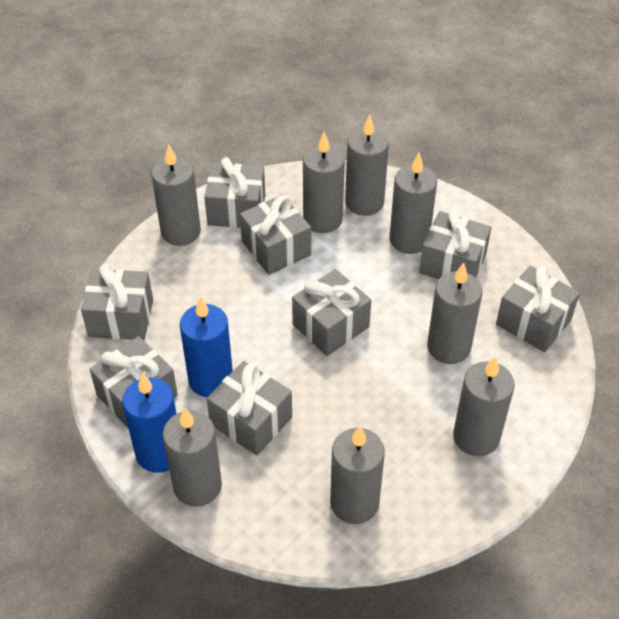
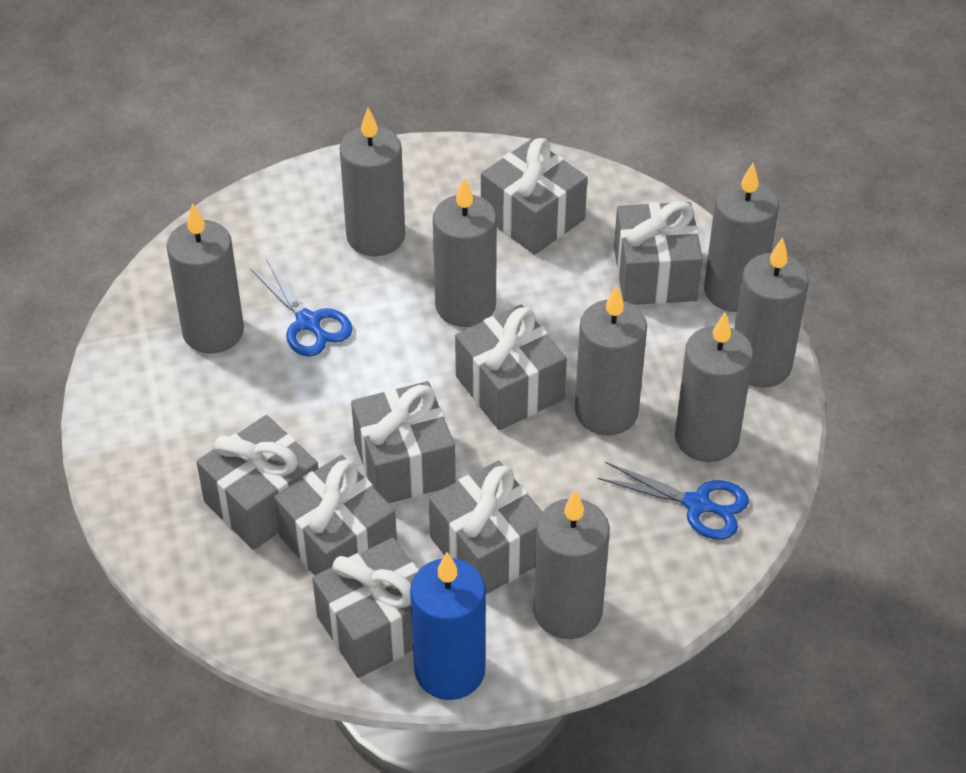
blue candle: 2 -> 1
blue scissors: 0 -> 2

